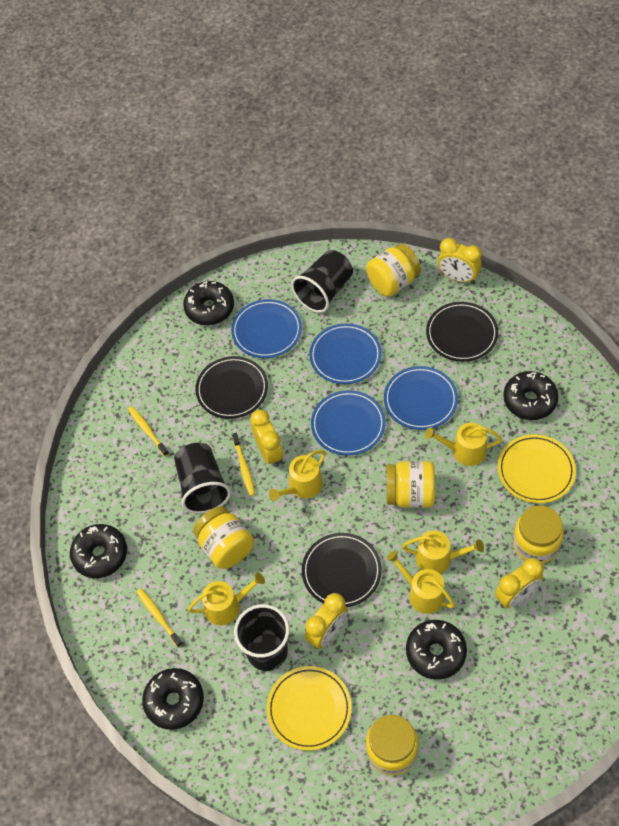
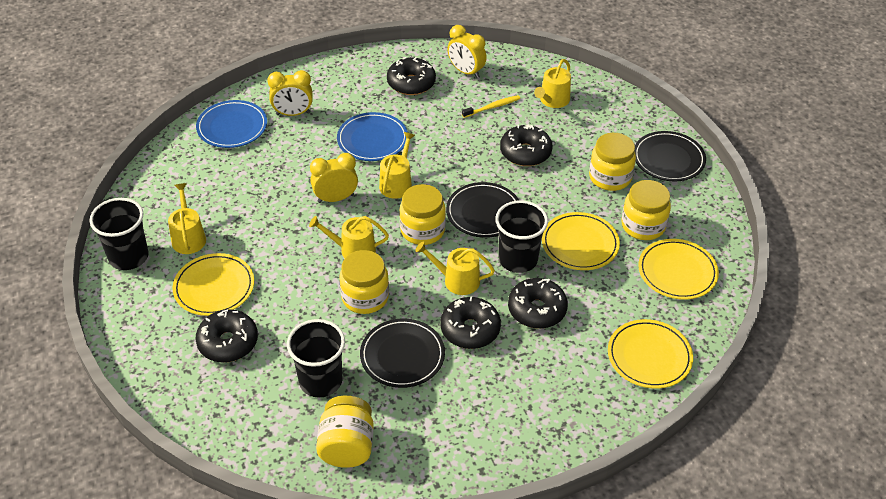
blue plate: 4 -> 2
yellow clock: 4 -> 3
yellow plate: 2 -> 4
yellow toothbrush: 3 -> 1

